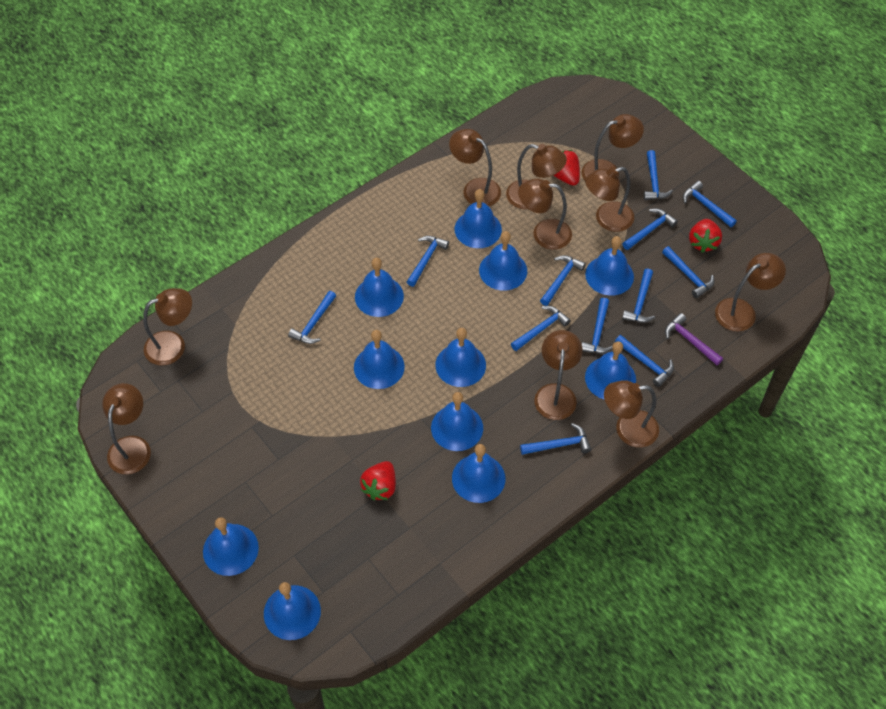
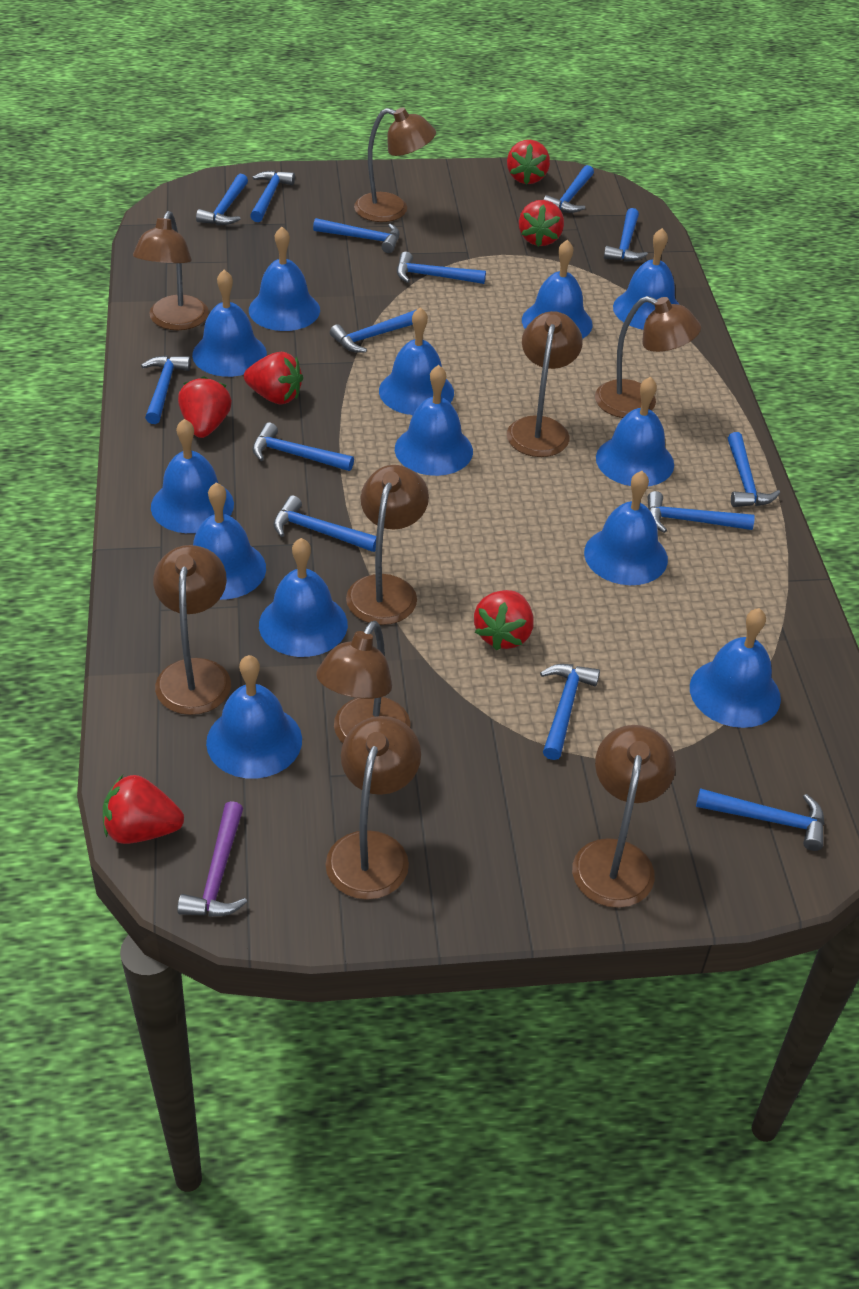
blue bell: 11 -> 13
blue hammer: 12 -> 14
brown lamp: 10 -> 9
red strawberry: 3 -> 6

